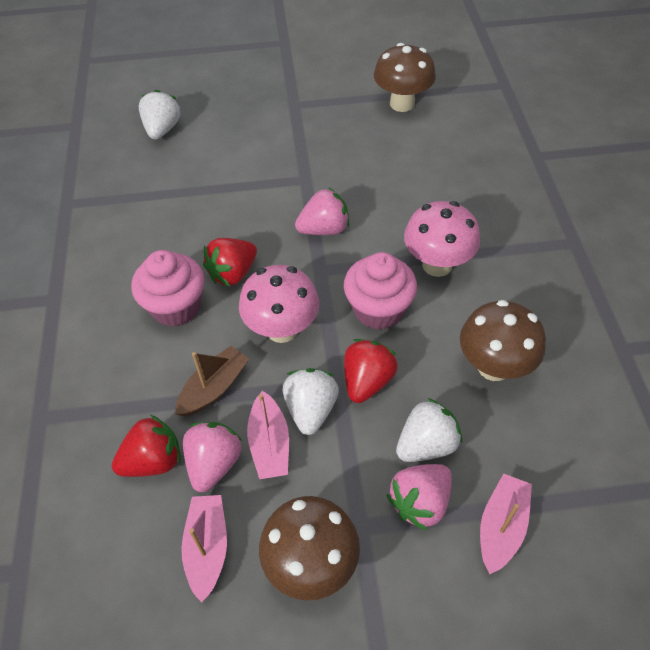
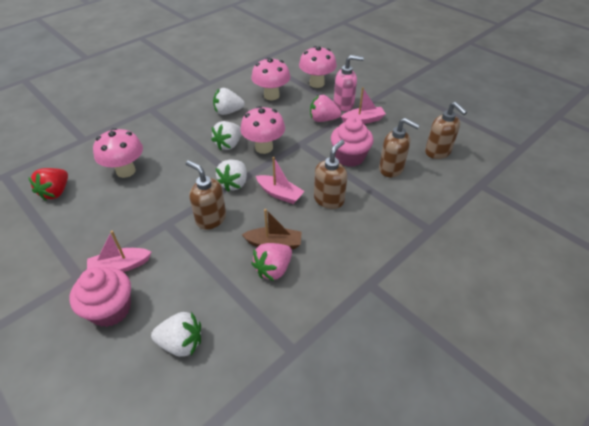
brown mushroom: 3 -> 0
brown soap dispenser: 0 -> 4
pink mushroom: 2 -> 4
pink soap dispenser: 0 -> 1
pink strawberry: 3 -> 2
red strawberry: 3 -> 1
white strawberry: 3 -> 4

